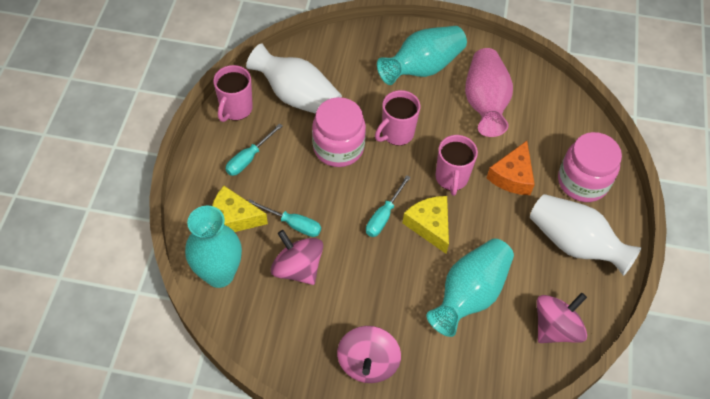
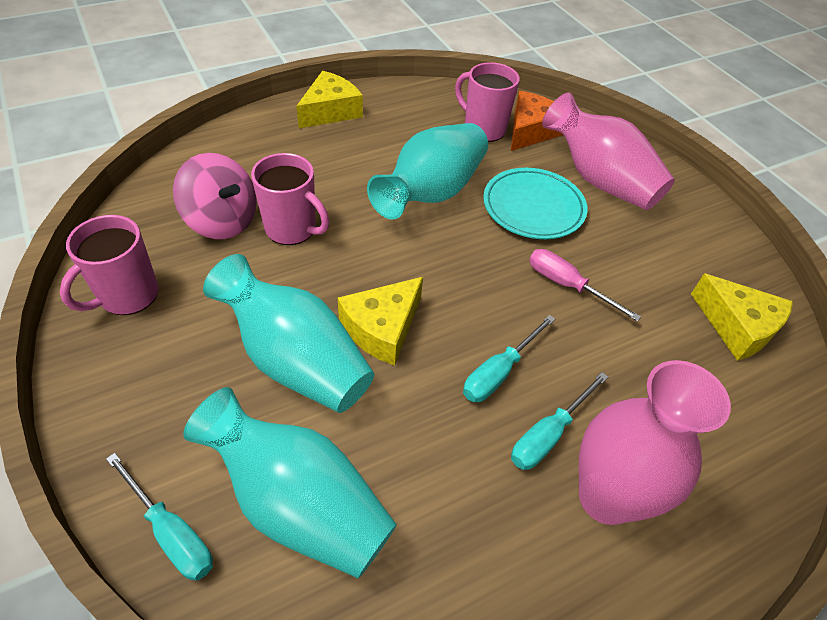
pink jar: 2 -> 0
pink screwdriver: 0 -> 1
pink spinning top: 3 -> 1
pink vase: 1 -> 2
turquoise plate: 0 -> 1
white vase: 2 -> 0
yellow cheese: 2 -> 3

